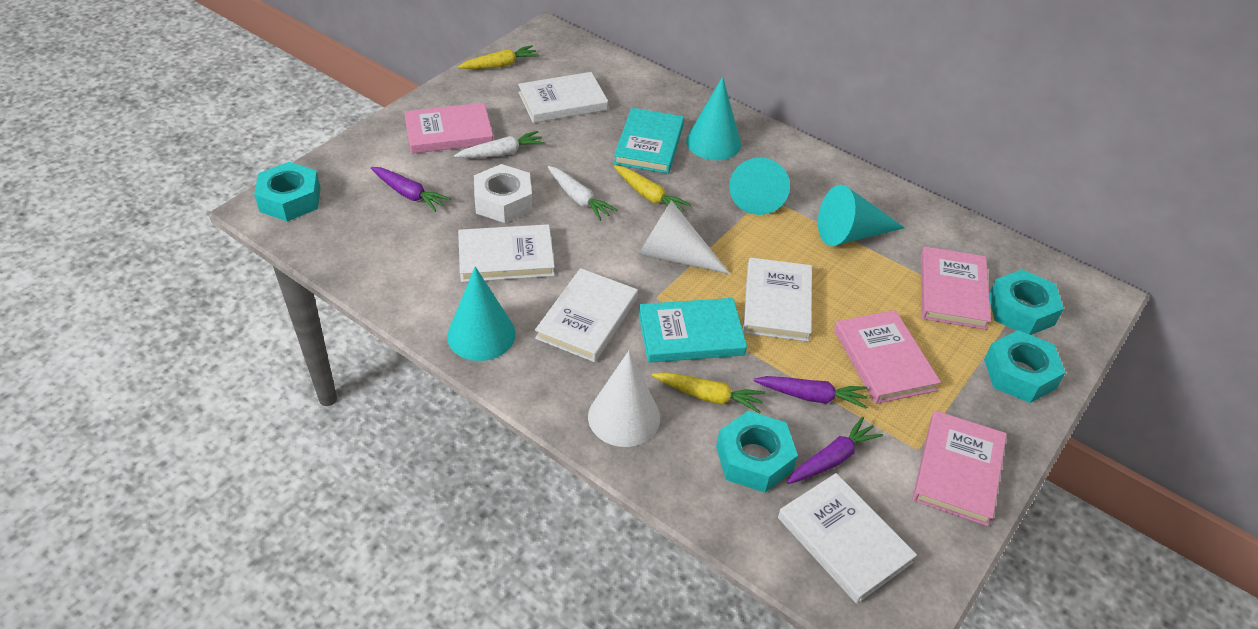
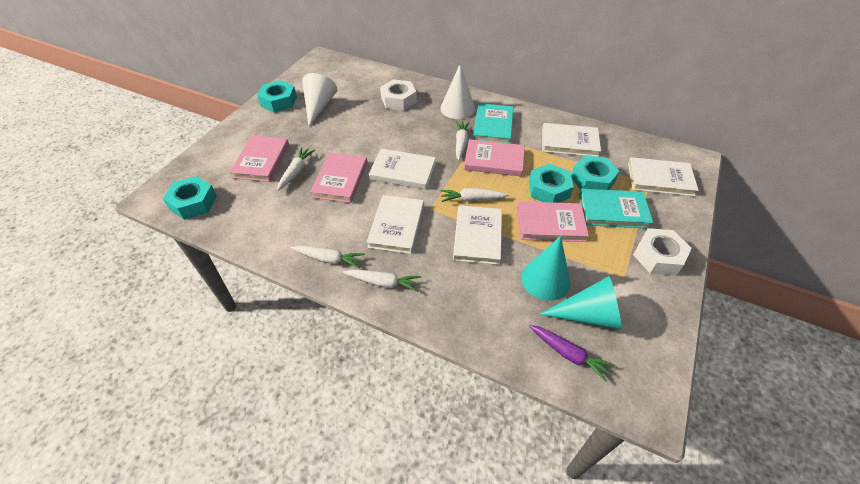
purple carrot: 3 -> 1
turquoise cone: 4 -> 2
white carrot: 2 -> 5
white nut: 1 -> 2
yellow carrot: 3 -> 0

